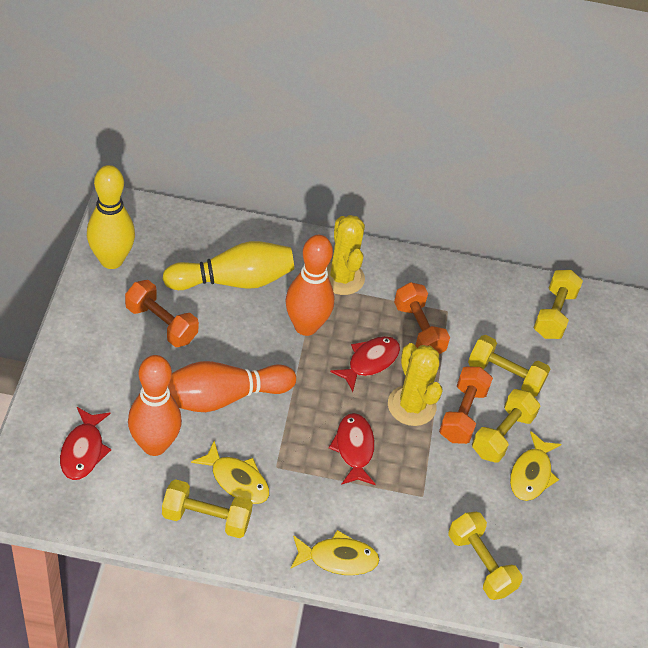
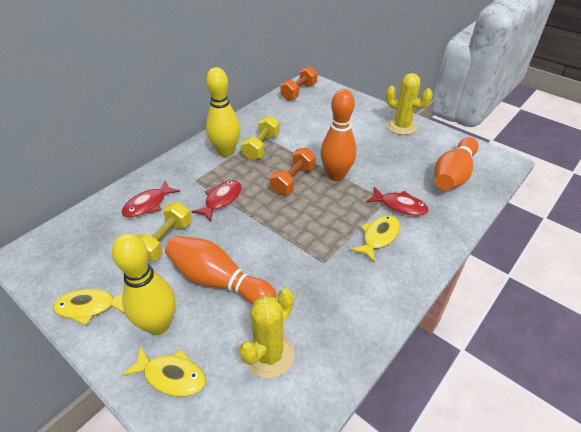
orange dumbbell: 3 -> 2
yellow dumbbell: 5 -> 2

